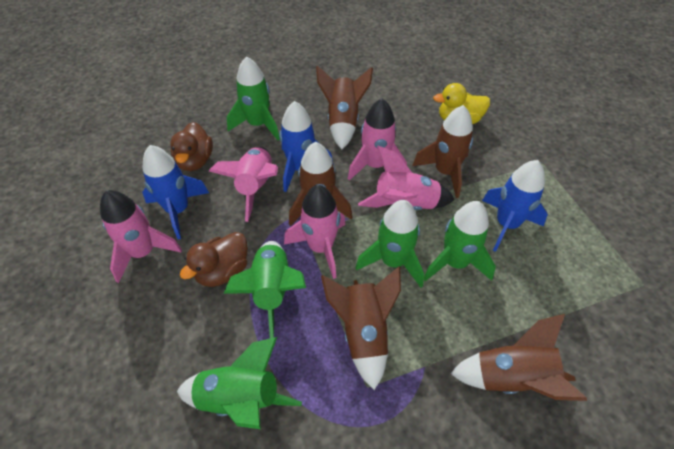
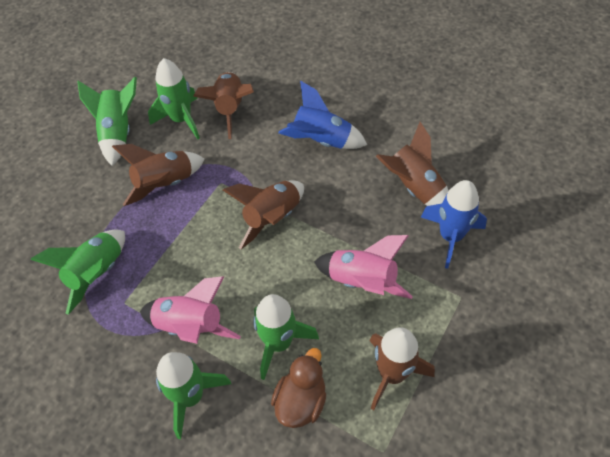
blue rocket: 3 -> 2
brown duck: 2 -> 1
pink rocket: 5 -> 2
yellow duck: 1 -> 0

